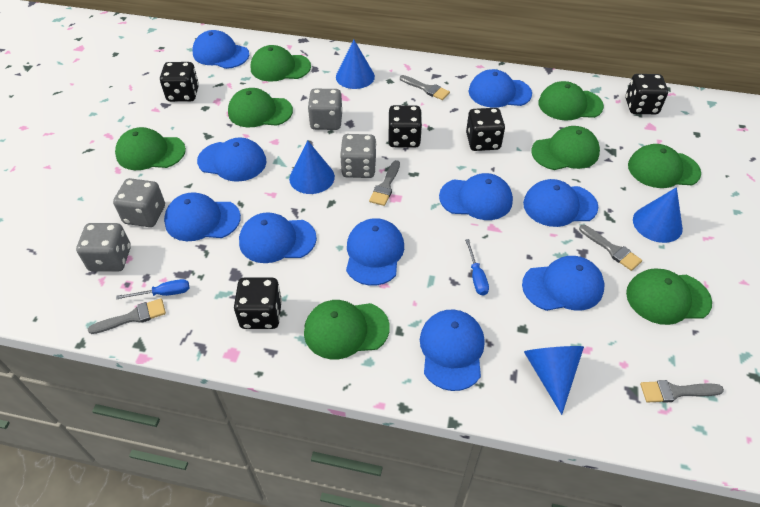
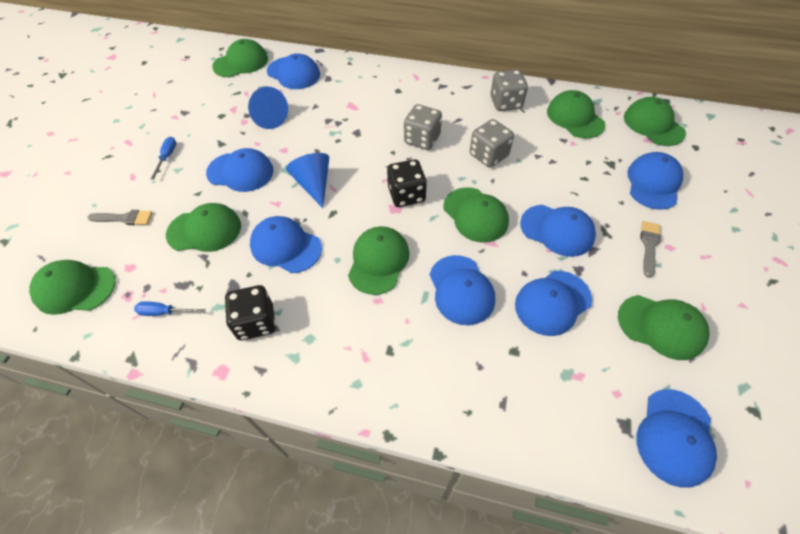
black dice: 5 -> 2
blue cap: 10 -> 8
blue cone: 4 -> 2
grey brush: 5 -> 2
grey dice: 4 -> 3

